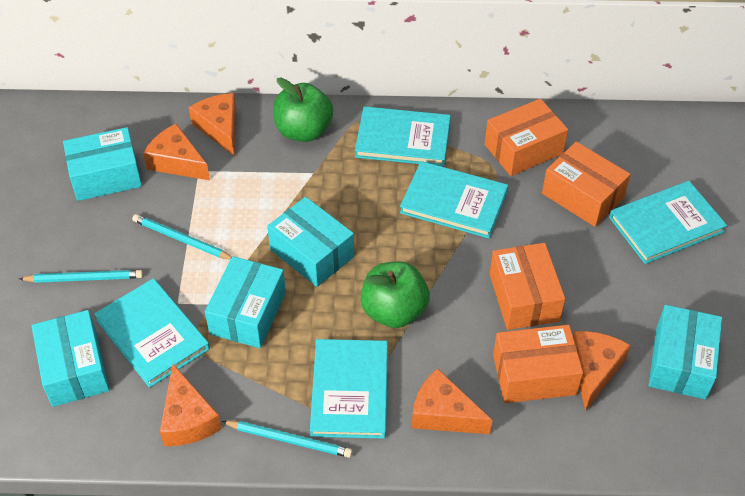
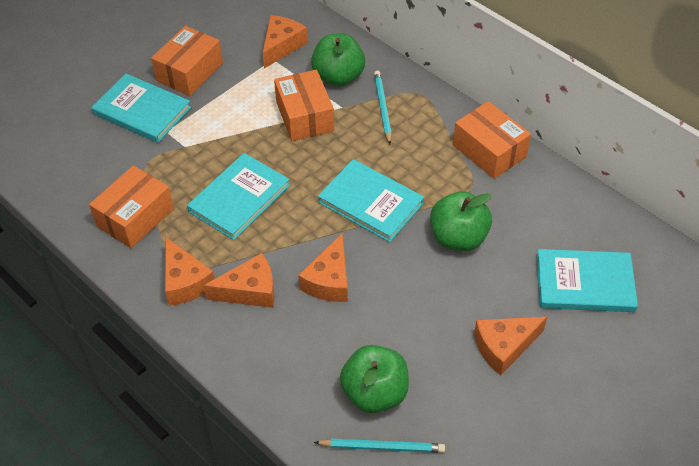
green apple: 2 -> 3
turquoise book: 5 -> 4
turquoise box: 5 -> 0
turquoise pencil: 3 -> 2

